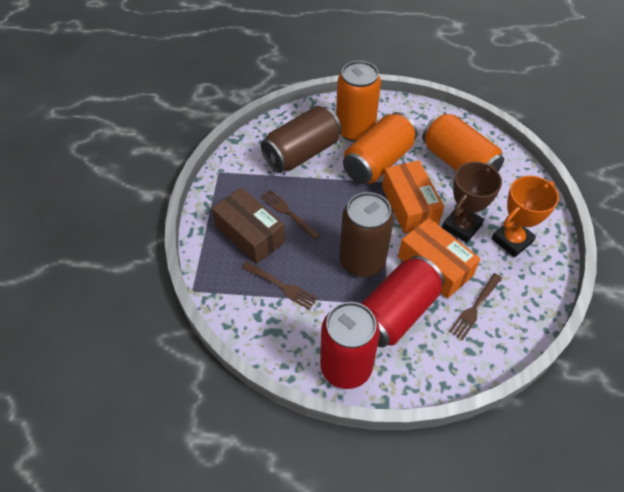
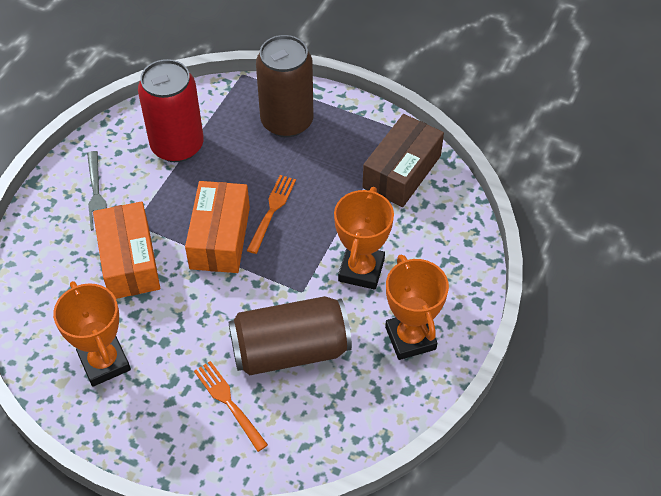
brown fork: 3 -> 0
brown trophy: 1 -> 0
grey fork: 0 -> 1
orange can: 3 -> 0
orange fork: 0 -> 2
orange trophy: 1 -> 3
red can: 2 -> 1

